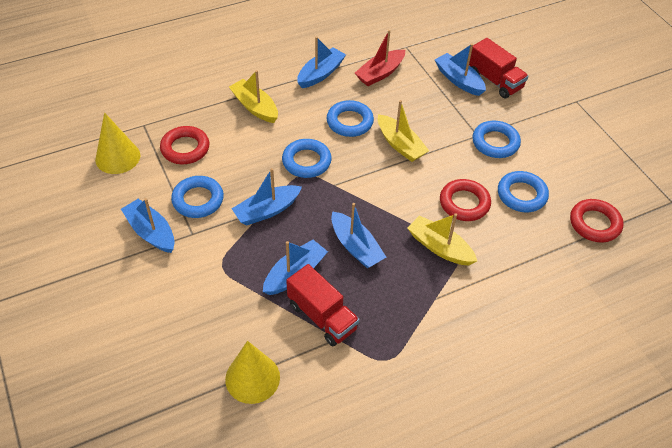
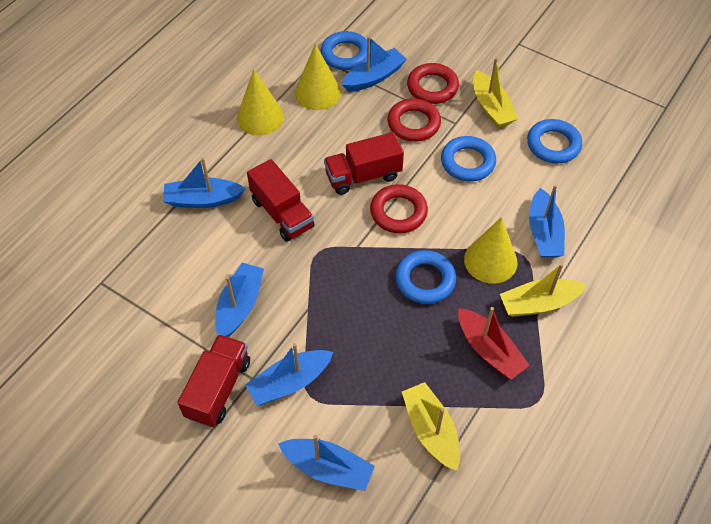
blue ring: 5 -> 4
red truck: 2 -> 3
yellow cone: 2 -> 3

